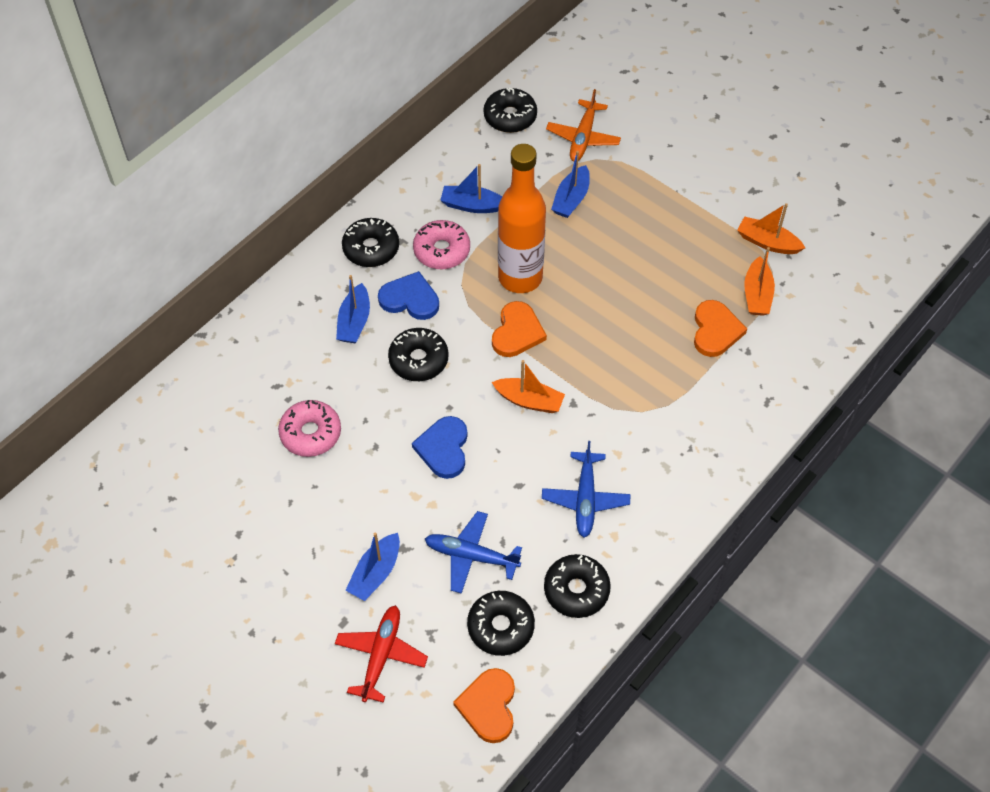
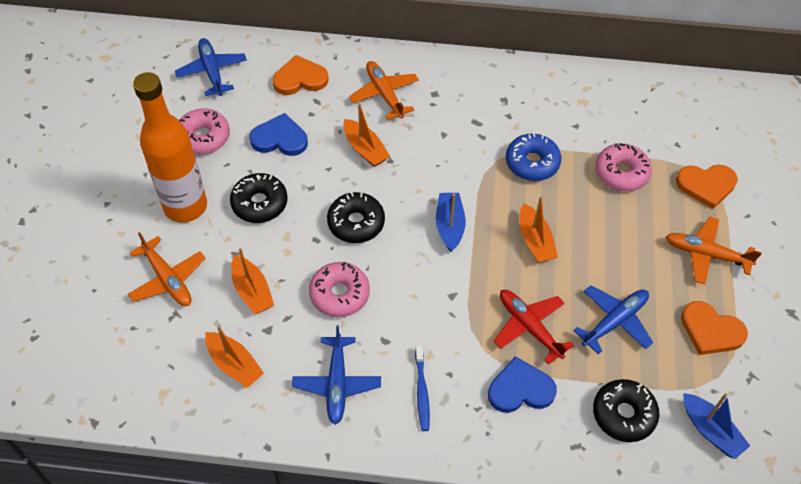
black donut: 5 -> 3
blue boat: 4 -> 2
blue donut: 0 -> 1
blue plane: 2 -> 3
blue toothbrush: 0 -> 1
orange boat: 3 -> 4
orange plane: 1 -> 3
pink donut: 2 -> 3

